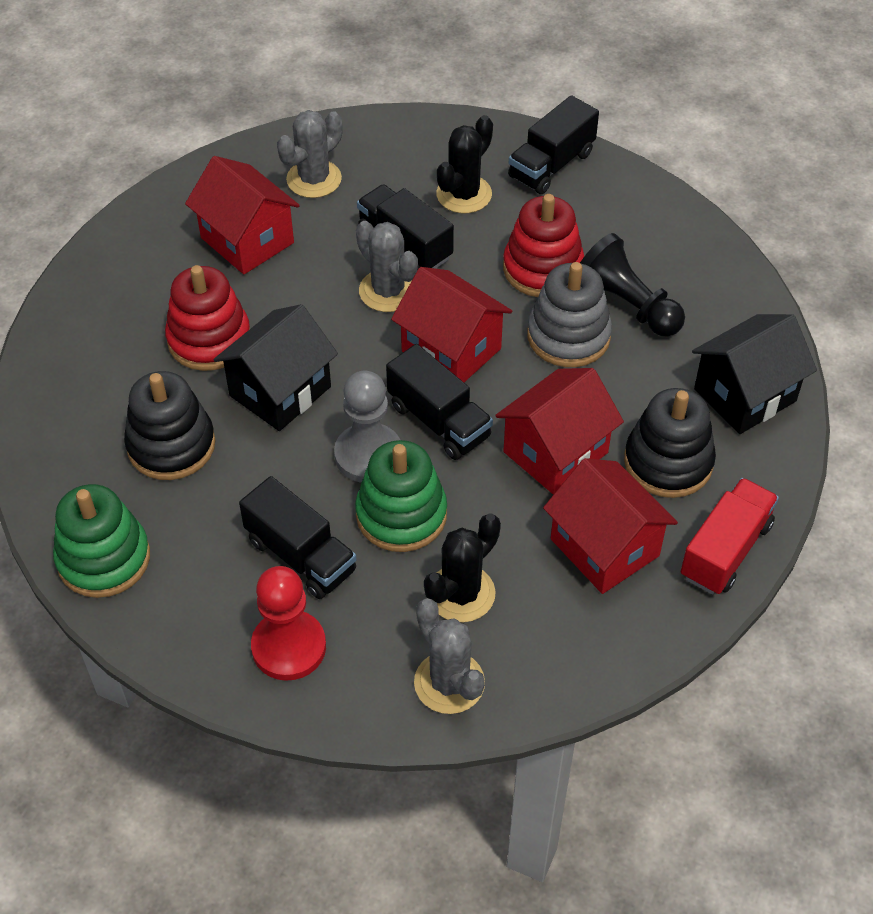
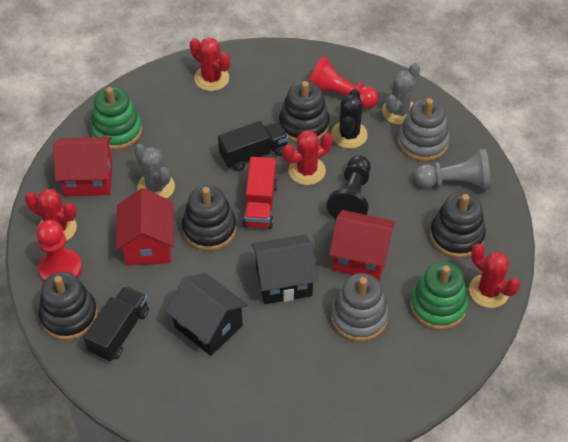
black cactus: 2 -> 1
black stacking toy: 2 -> 4
black truck: 4 -> 2
grey cactus: 3 -> 2
grey stacking toy: 1 -> 2
red cactus: 0 -> 4
red house: 4 -> 3
red pawn: 1 -> 2
red stacking toy: 2 -> 0

